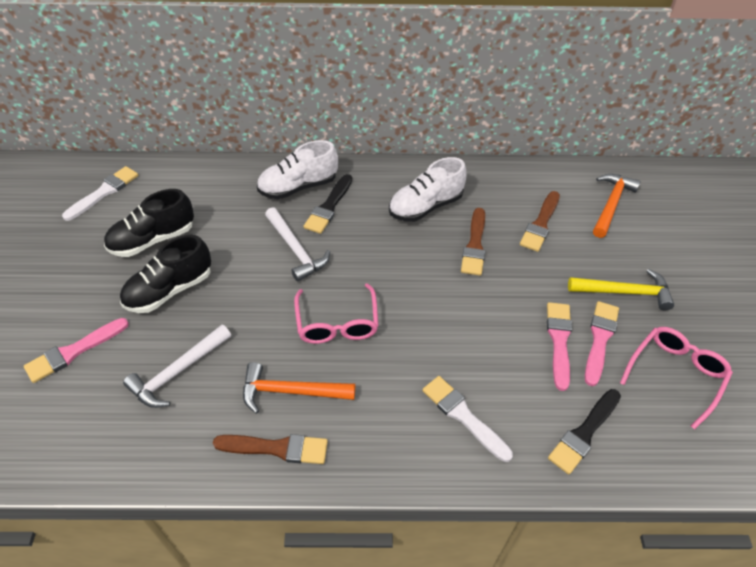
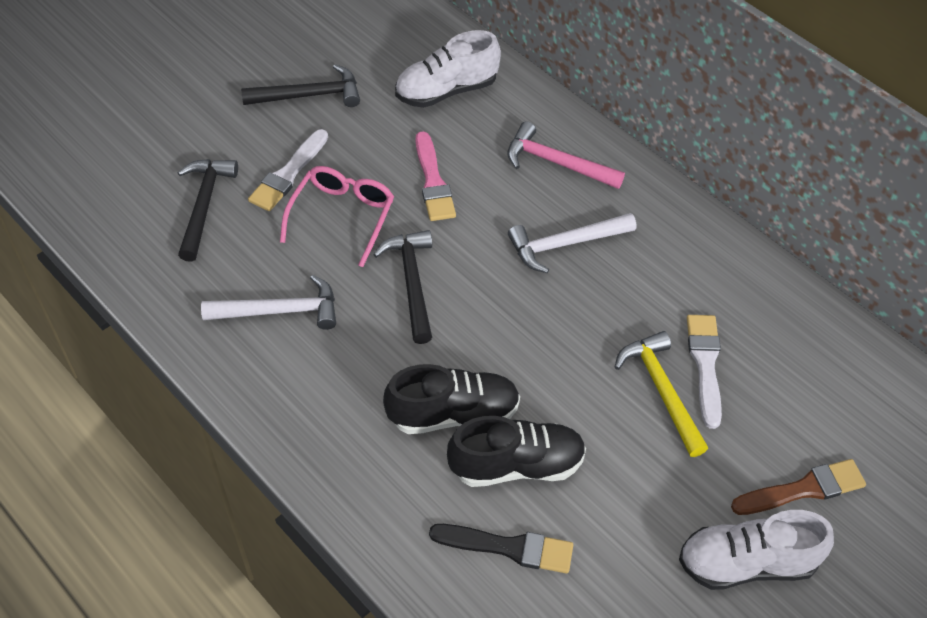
black brush: 2 -> 1
black hammer: 0 -> 3
brown brush: 3 -> 1
orange hammer: 2 -> 0
pink brush: 3 -> 1
pink glasses: 2 -> 1
pink hammer: 0 -> 1

